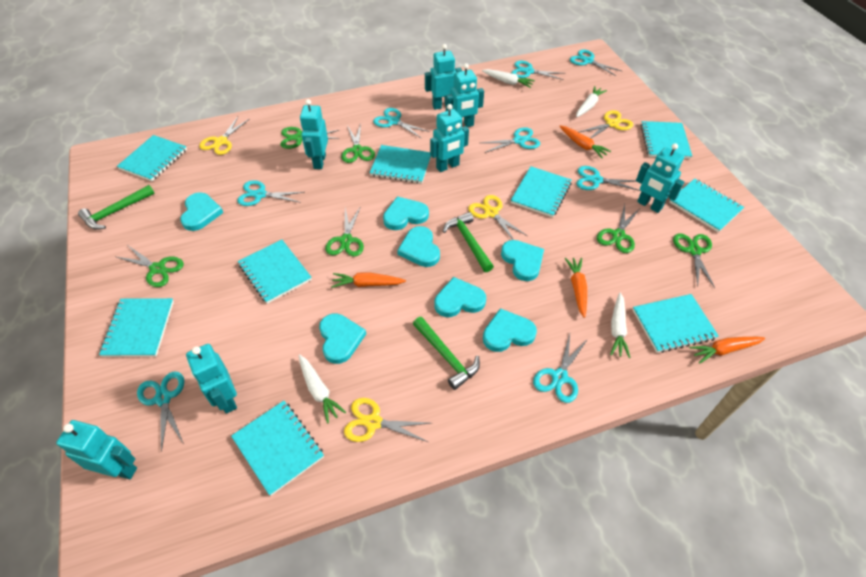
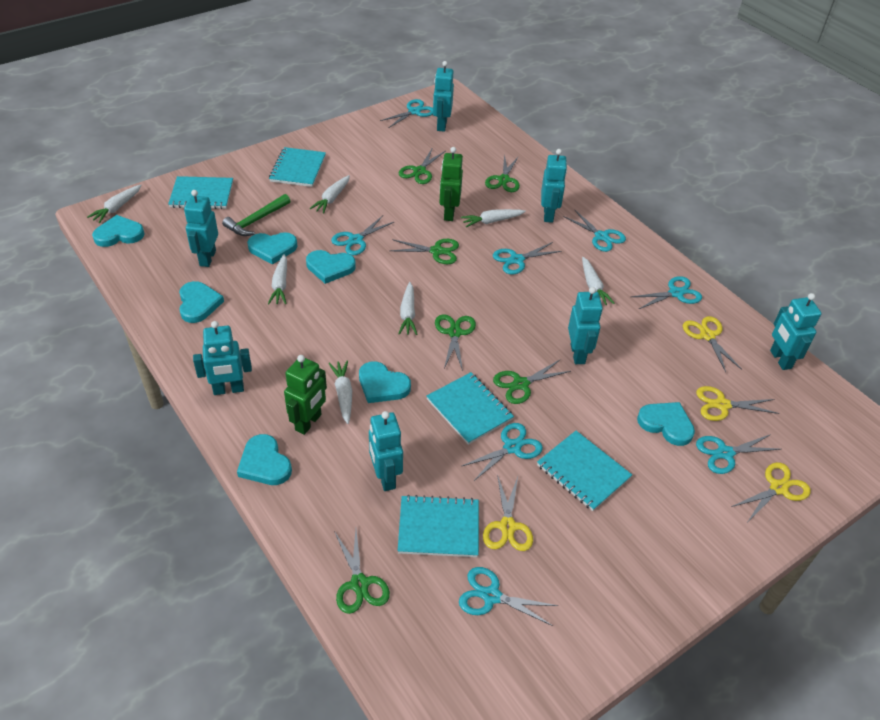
green hammer: 3 -> 1
green robot: 0 -> 2
orange carrot: 4 -> 0
turquoise notebook: 9 -> 5
white carrot: 4 -> 7

